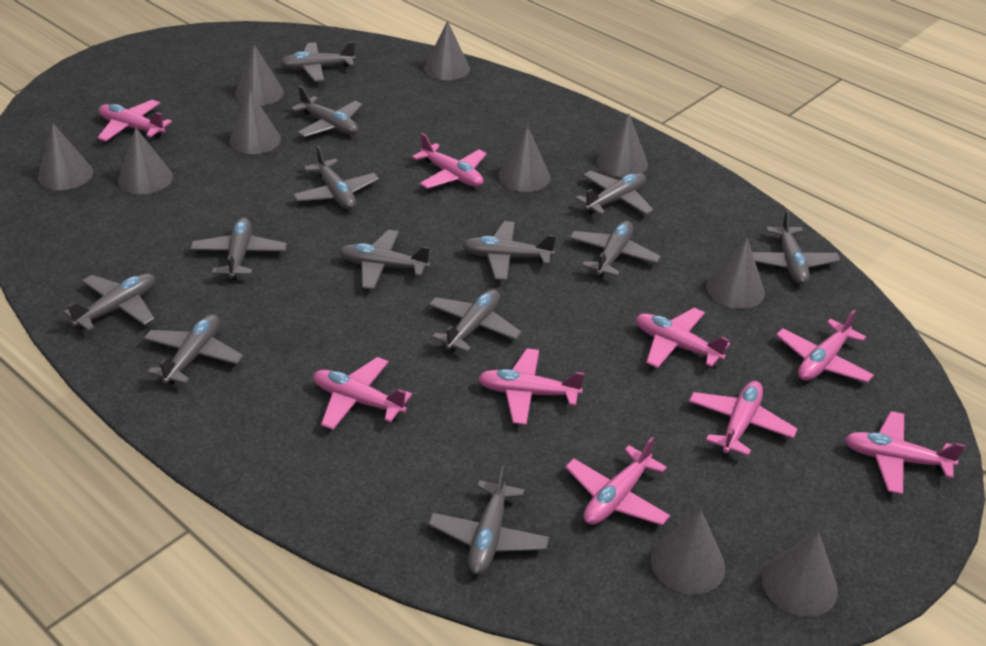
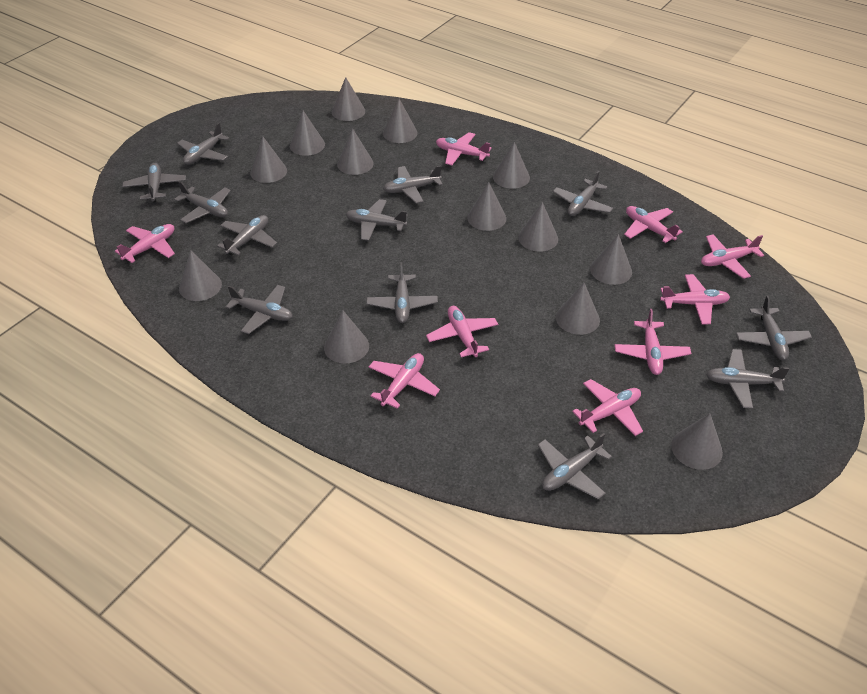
grey cone: 10 -> 13
grey plane: 13 -> 12

